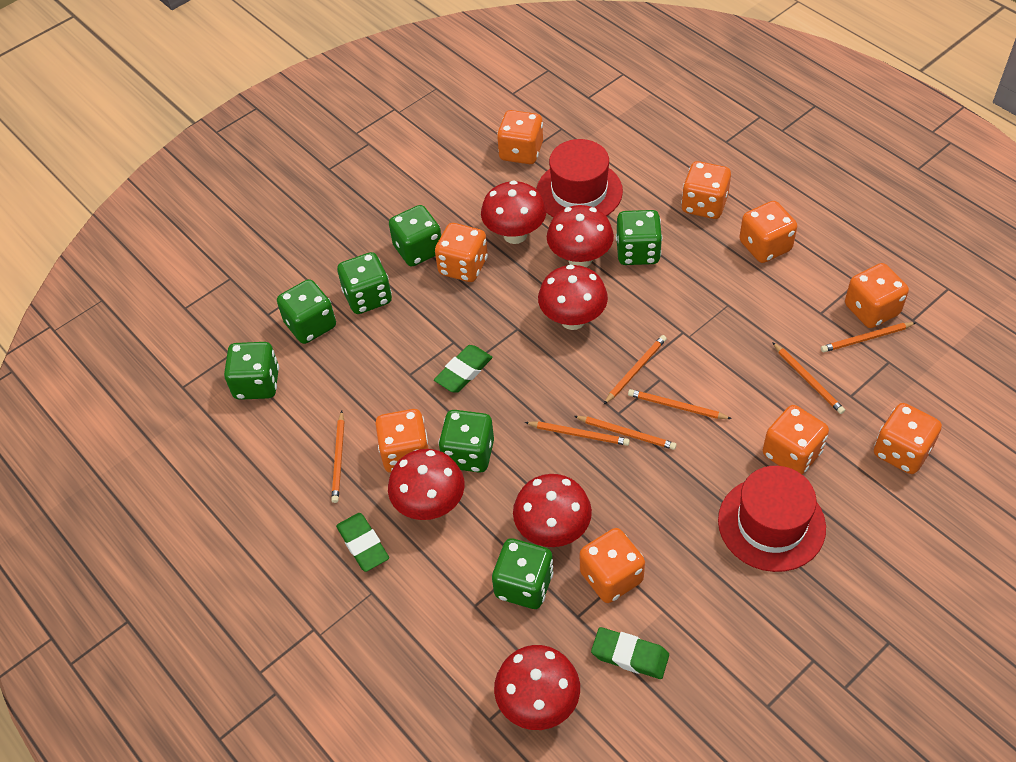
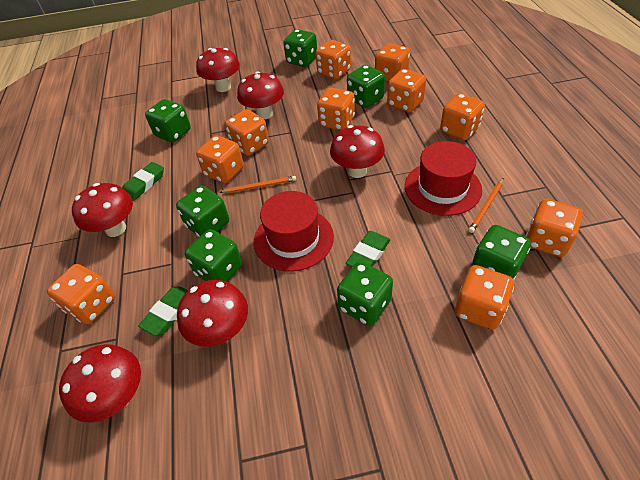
orange dice: 9 -> 10
orange pencil: 7 -> 2

